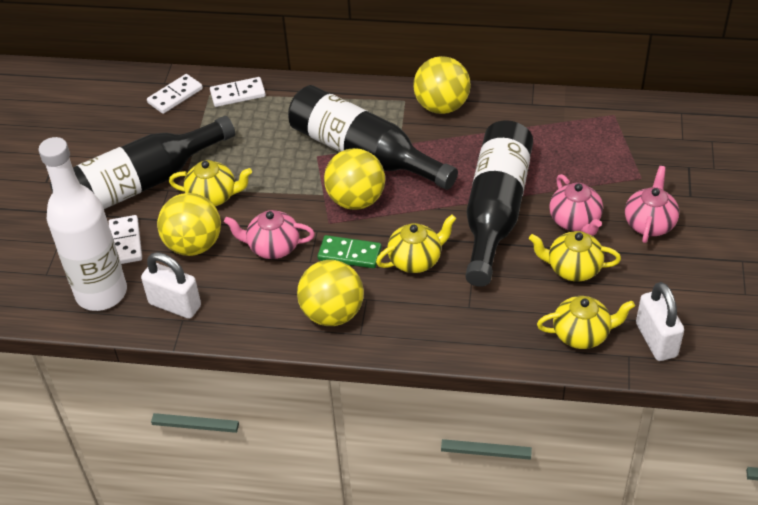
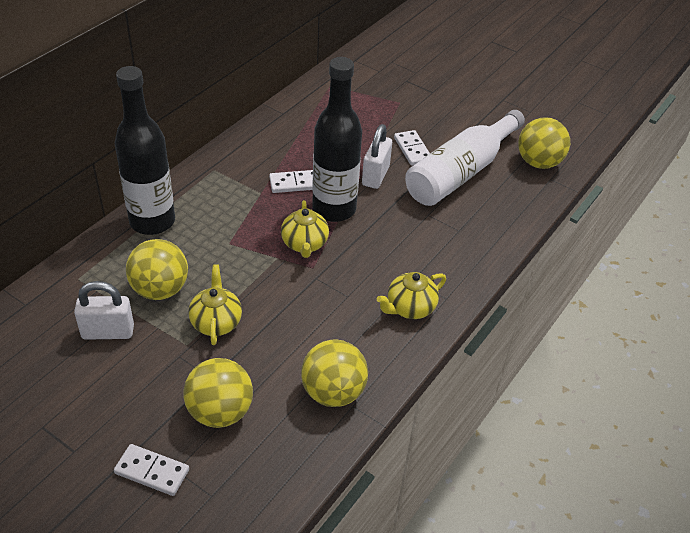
black bottle: 3 -> 2
green domino: 1 -> 0
pink teapot: 3 -> 0
yellow teapot: 4 -> 3

